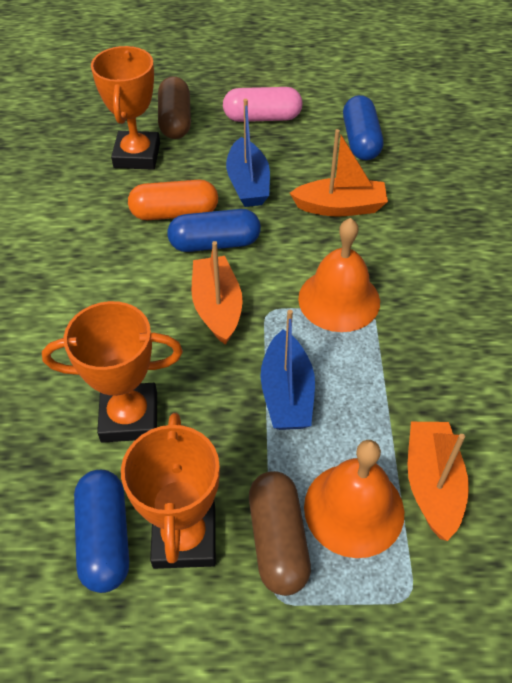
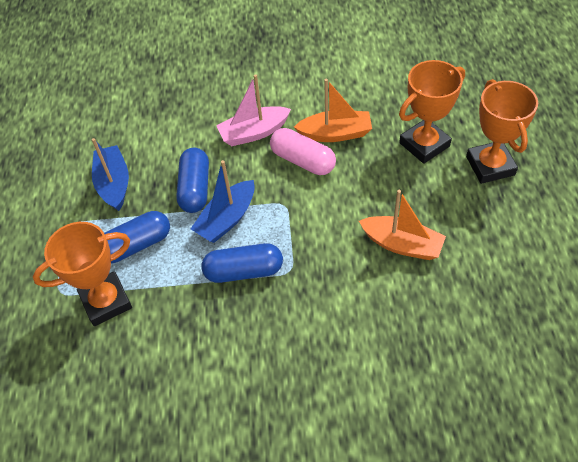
brown capsule: 2 -> 0
orange bell: 2 -> 0
orange boat: 3 -> 2
orange capsule: 1 -> 0
pink boat: 0 -> 1

